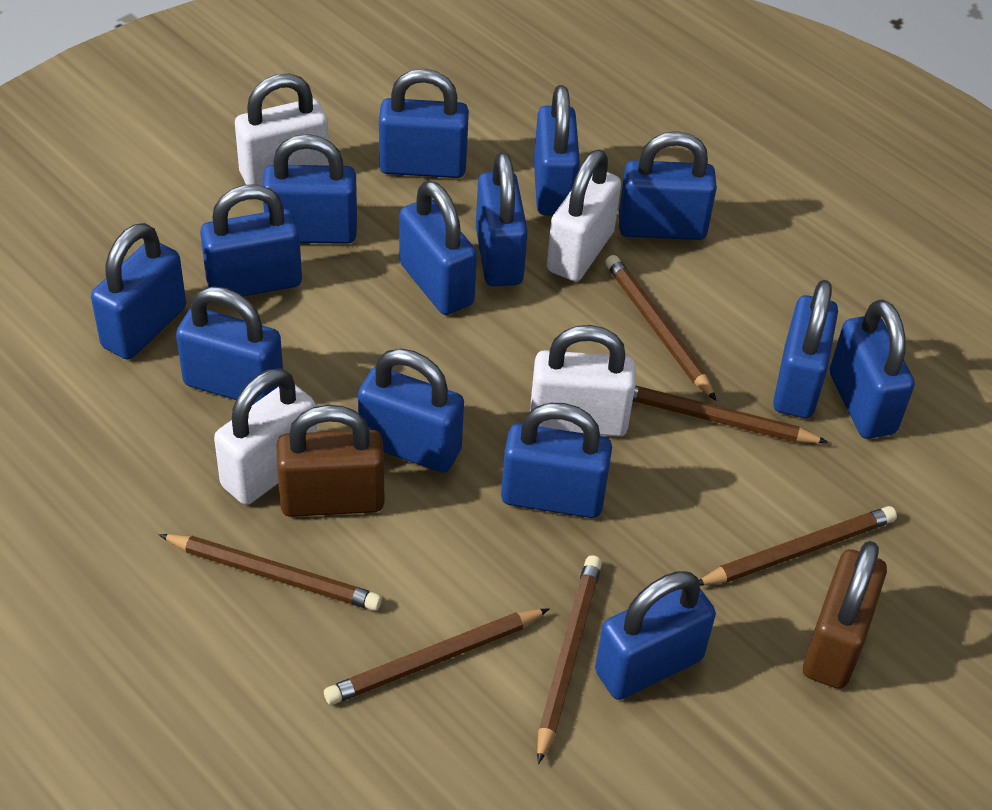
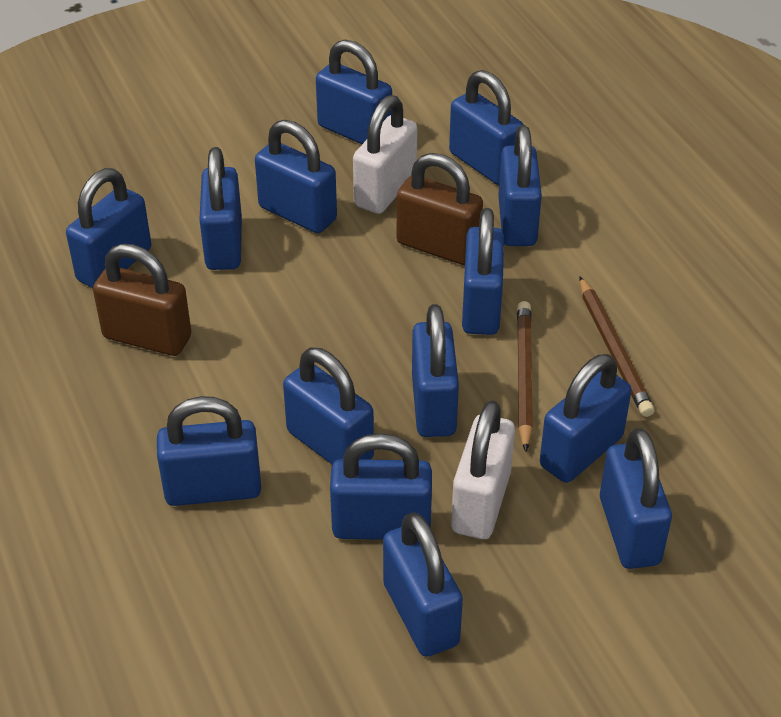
brown pencil: 6 -> 2
white padlock: 4 -> 2

